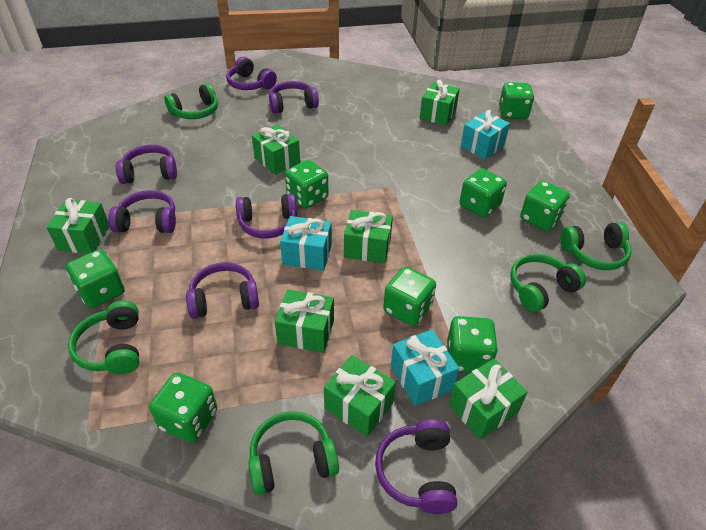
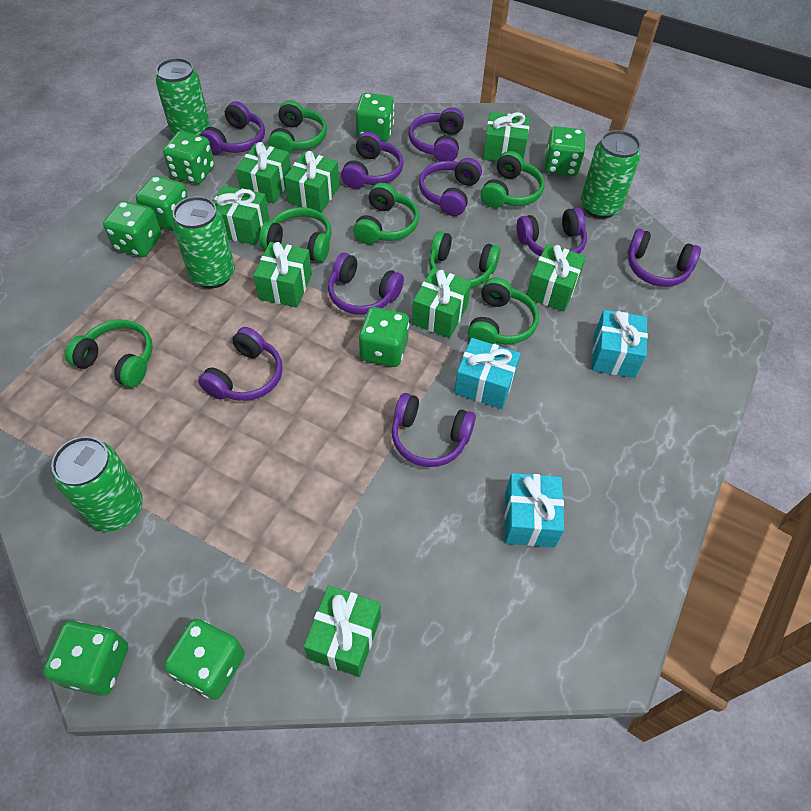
green can: 0 -> 4
green gift: 7 -> 8
green headphones: 5 -> 7
purple headphones: 7 -> 9

